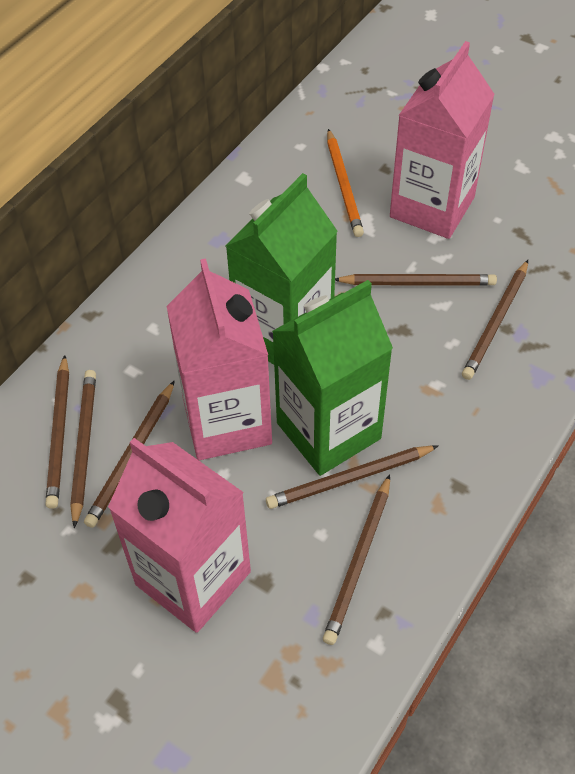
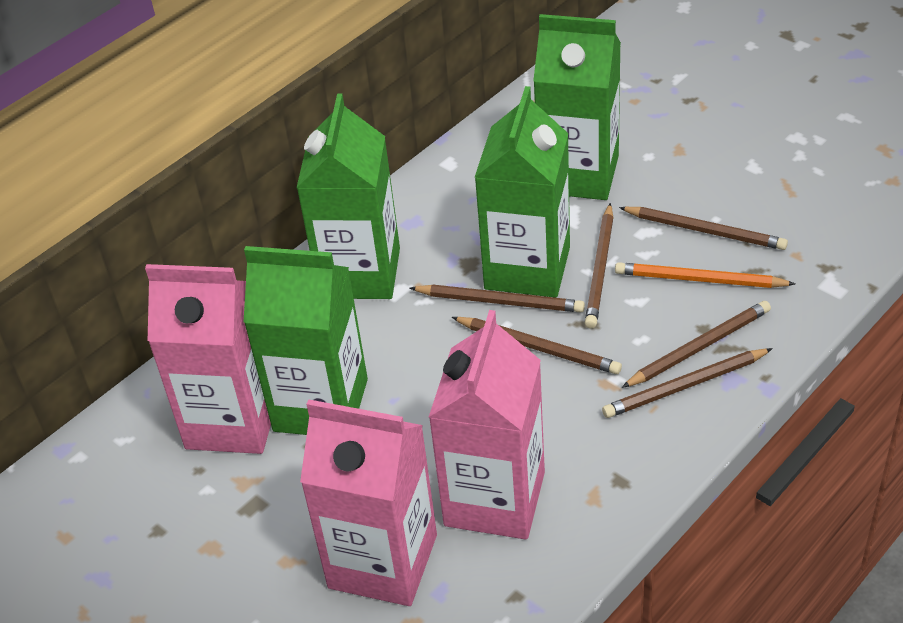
brown pencil: 7 -> 6
green carton: 2 -> 4

